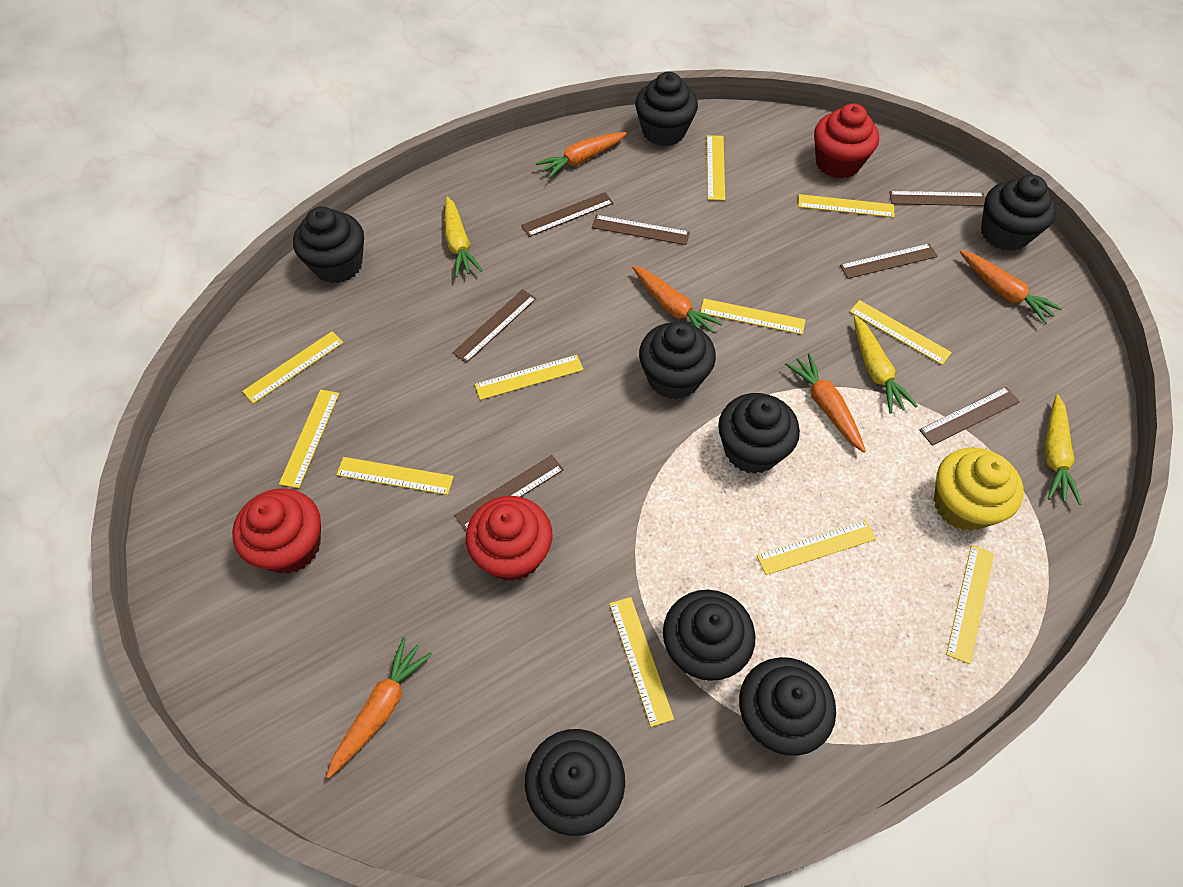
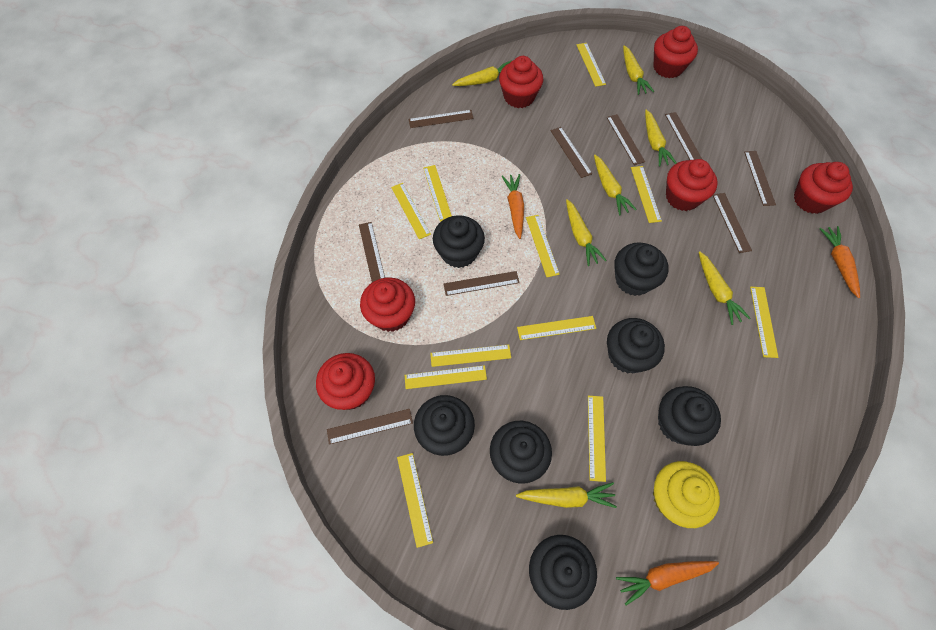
black cupcake: 8 -> 7
brown ruler: 7 -> 9
orange carrot: 5 -> 3
red cupcake: 3 -> 6
yellow carrot: 3 -> 7

